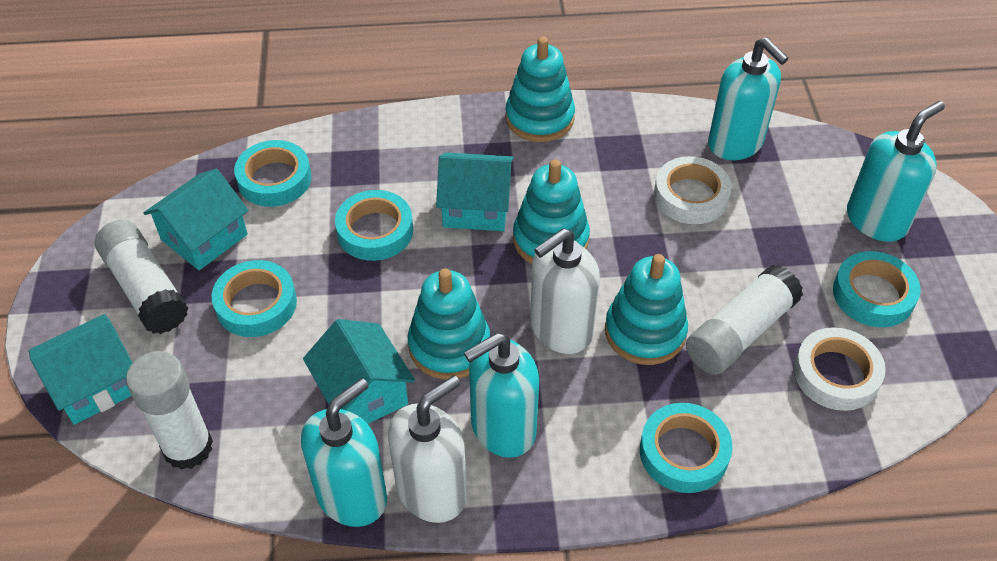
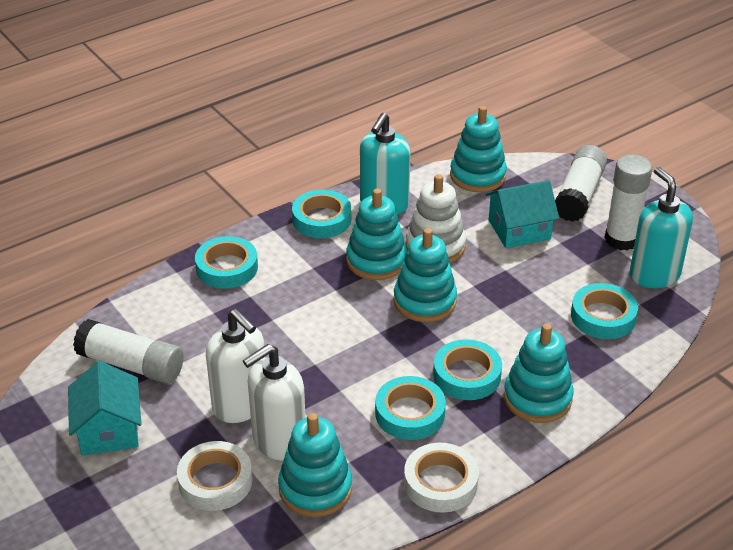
turquoise house: 4 -> 2
turquoise soap dispenser: 4 -> 2
turquoise stacking toy: 4 -> 5
white stacking toy: 0 -> 1

